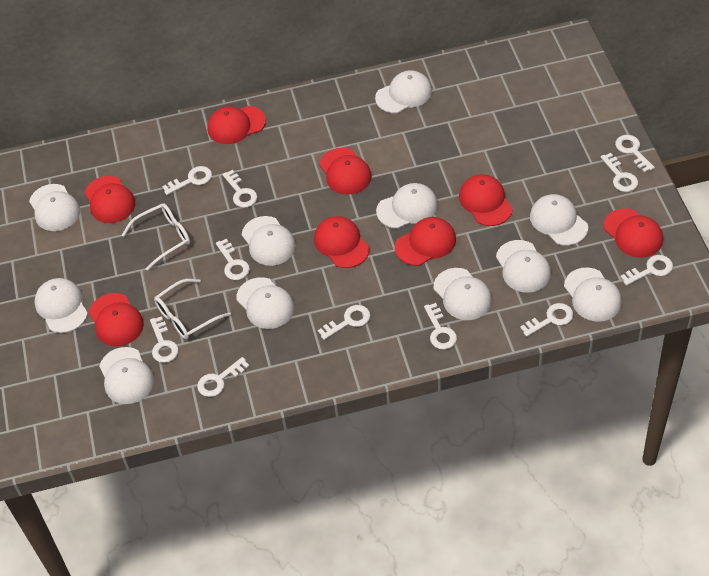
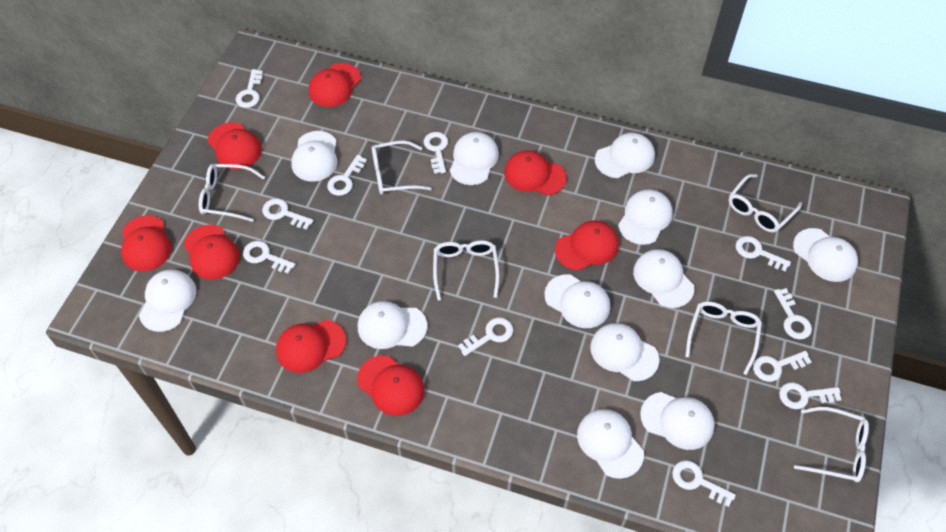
white cap: 11 -> 12
white glasses: 2 -> 6

